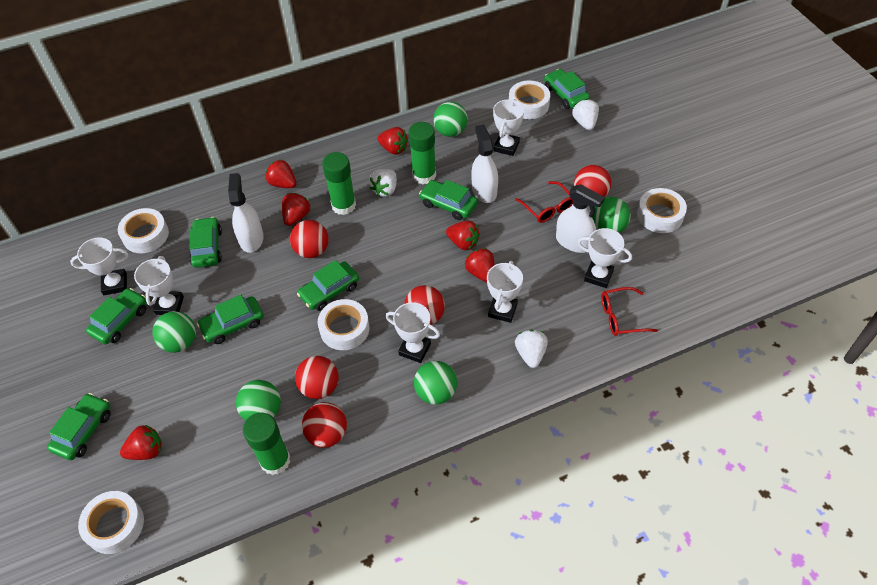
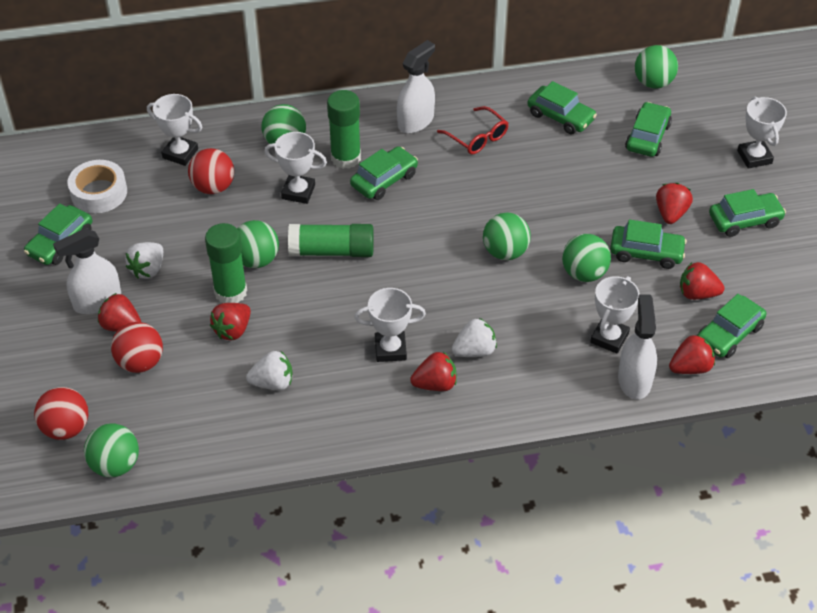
green ball: 5 -> 6
red ball: 5 -> 3
red glasses: 2 -> 1
white tape: 5 -> 1
white trophy: 6 -> 5

